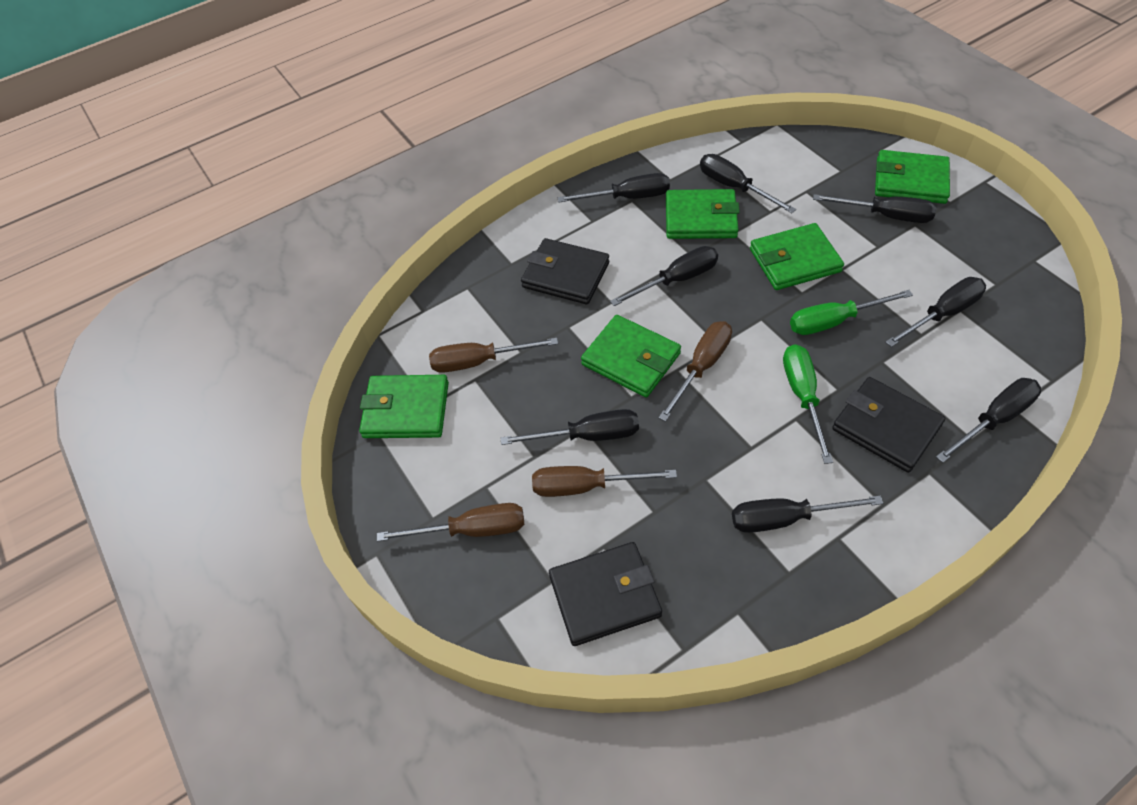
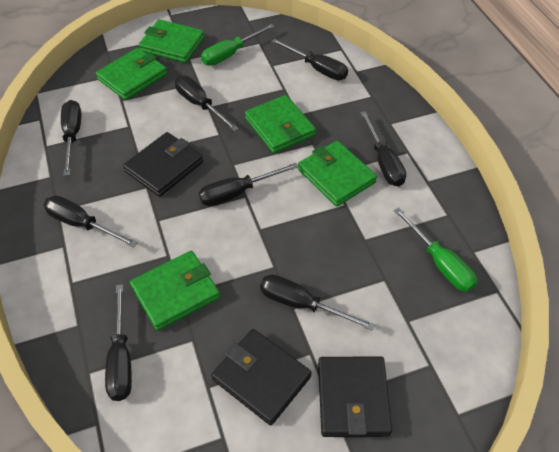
brown screwdriver: 4 -> 0

